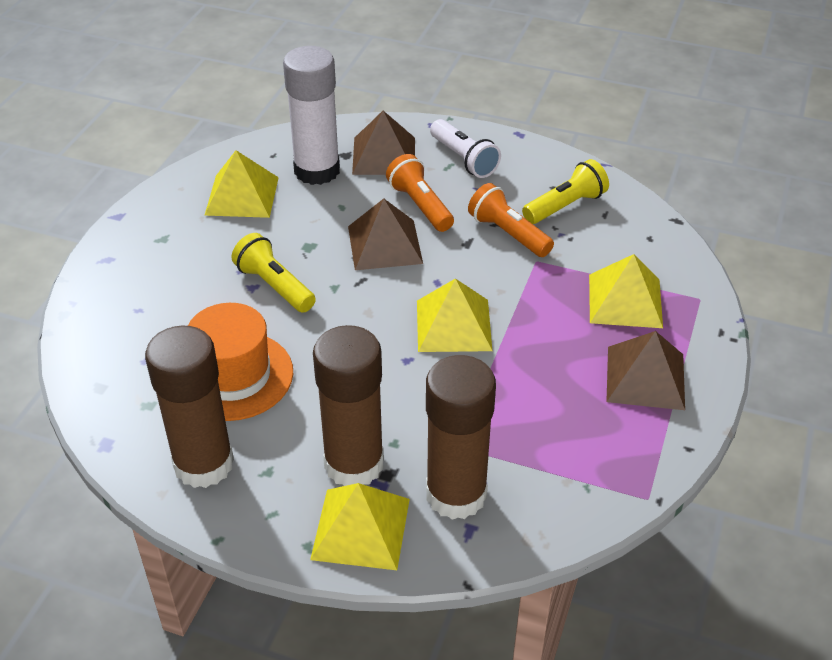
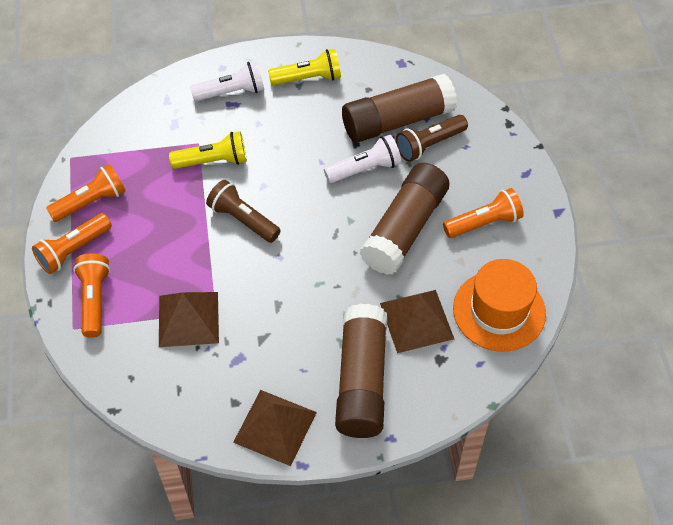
brown flashlight: 0 -> 2
orange flashlight: 2 -> 4
white flashlight: 1 -> 2
white glue stick: 1 -> 0
yellow pyramid: 4 -> 0

